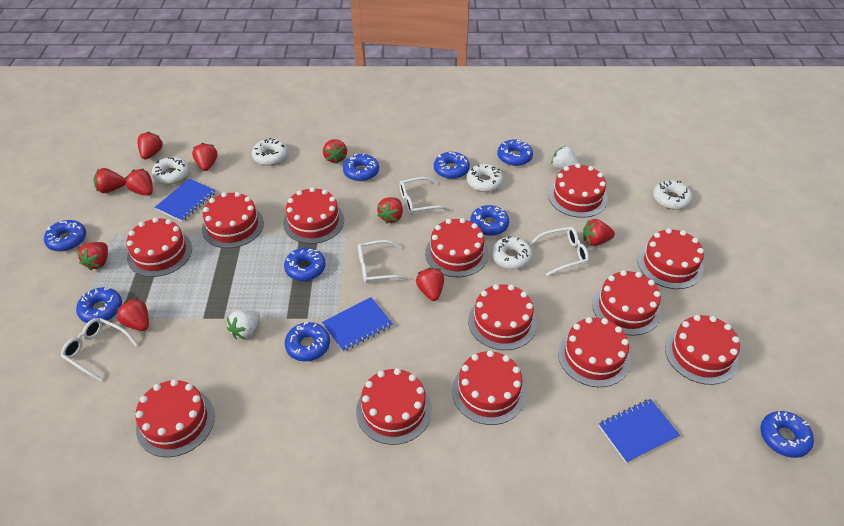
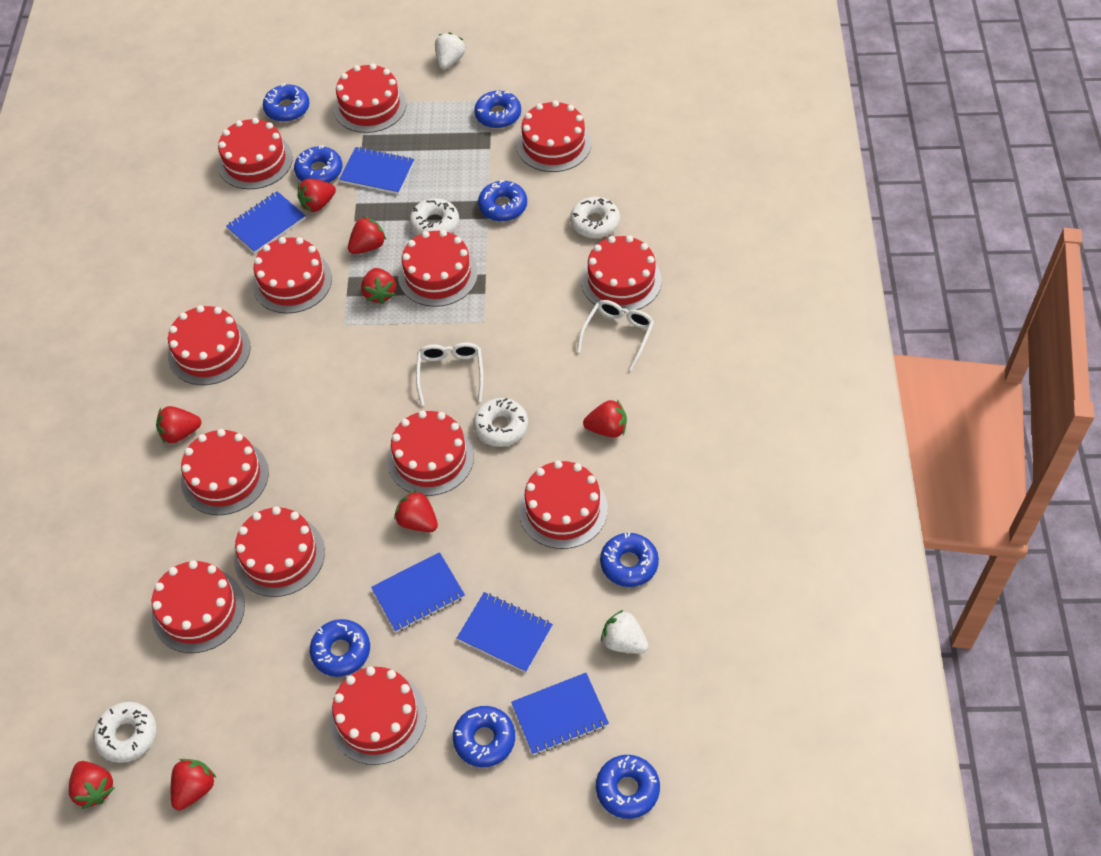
blue donut: 9 -> 8
blue notebook: 3 -> 5
red strawberry: 10 -> 8
white donut: 5 -> 4
white glasses: 4 -> 2

